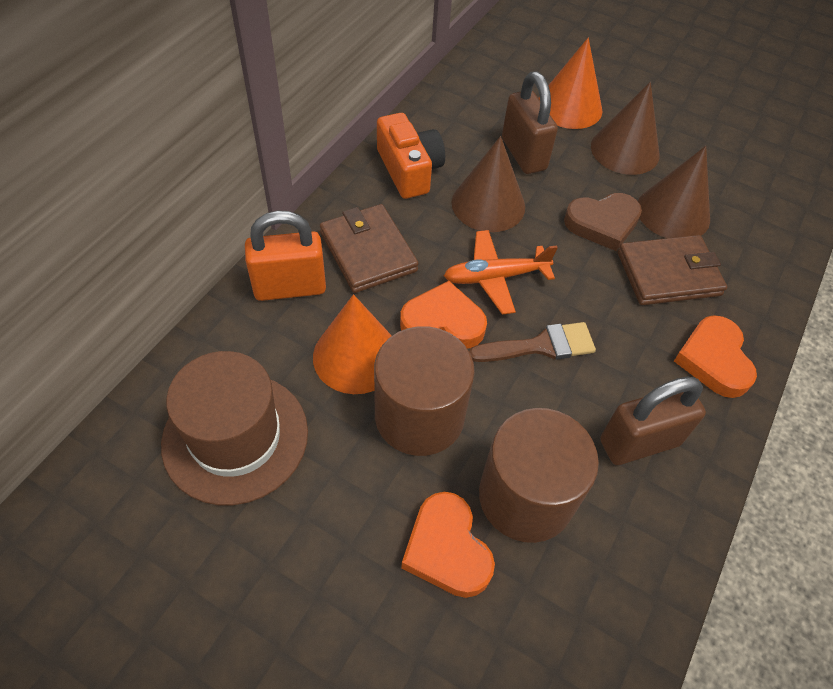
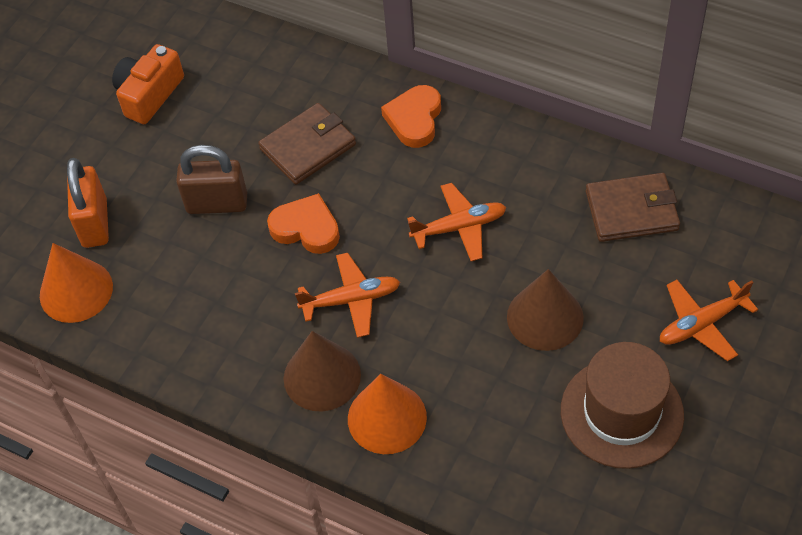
brown brush: 1 -> 0
brown cone: 3 -> 2
brown cylinder: 2 -> 0
brown heart: 1 -> 0
brown padlock: 2 -> 1
orange heart: 3 -> 2
orange plane: 1 -> 3

